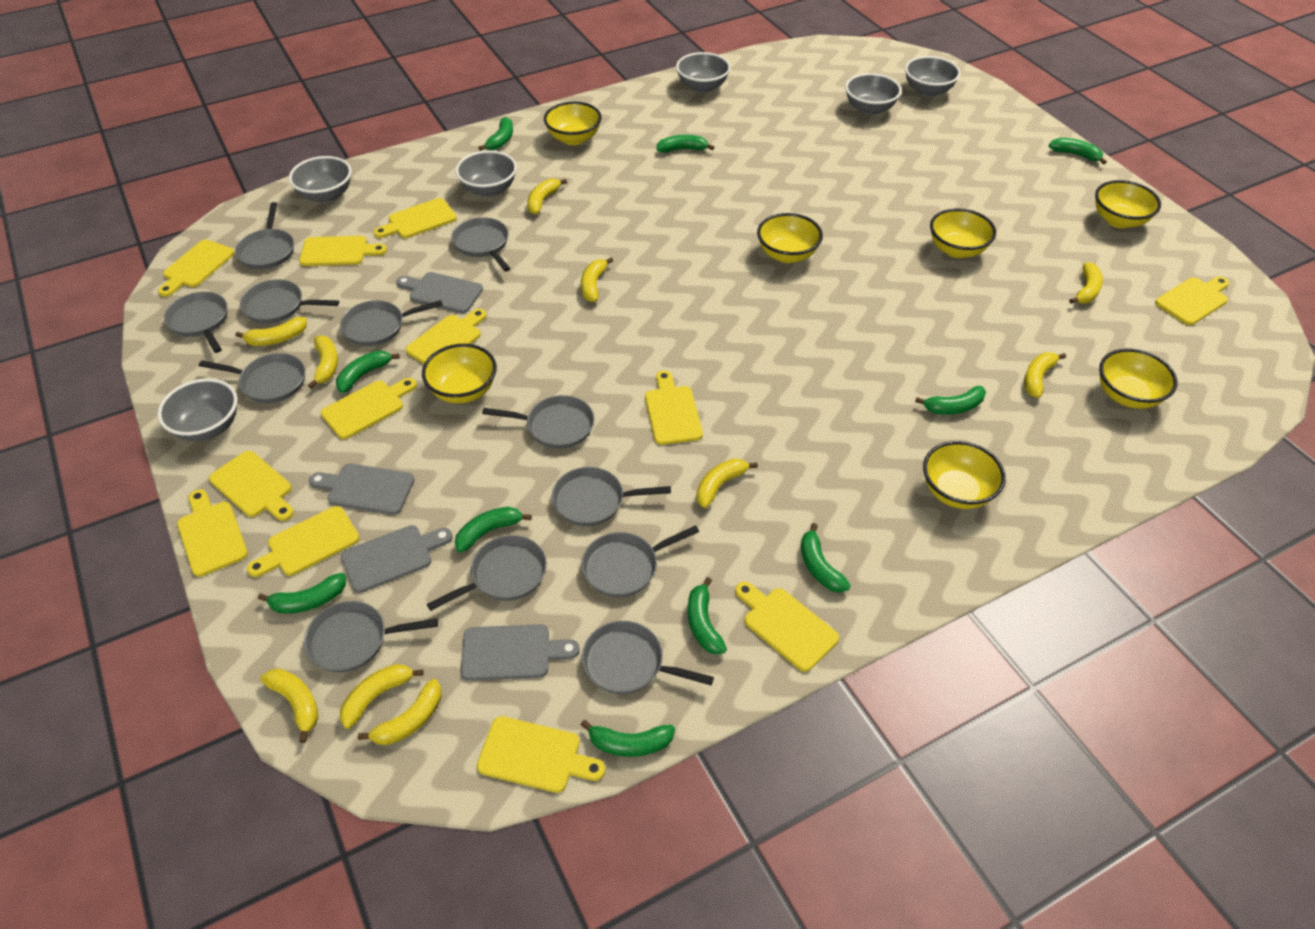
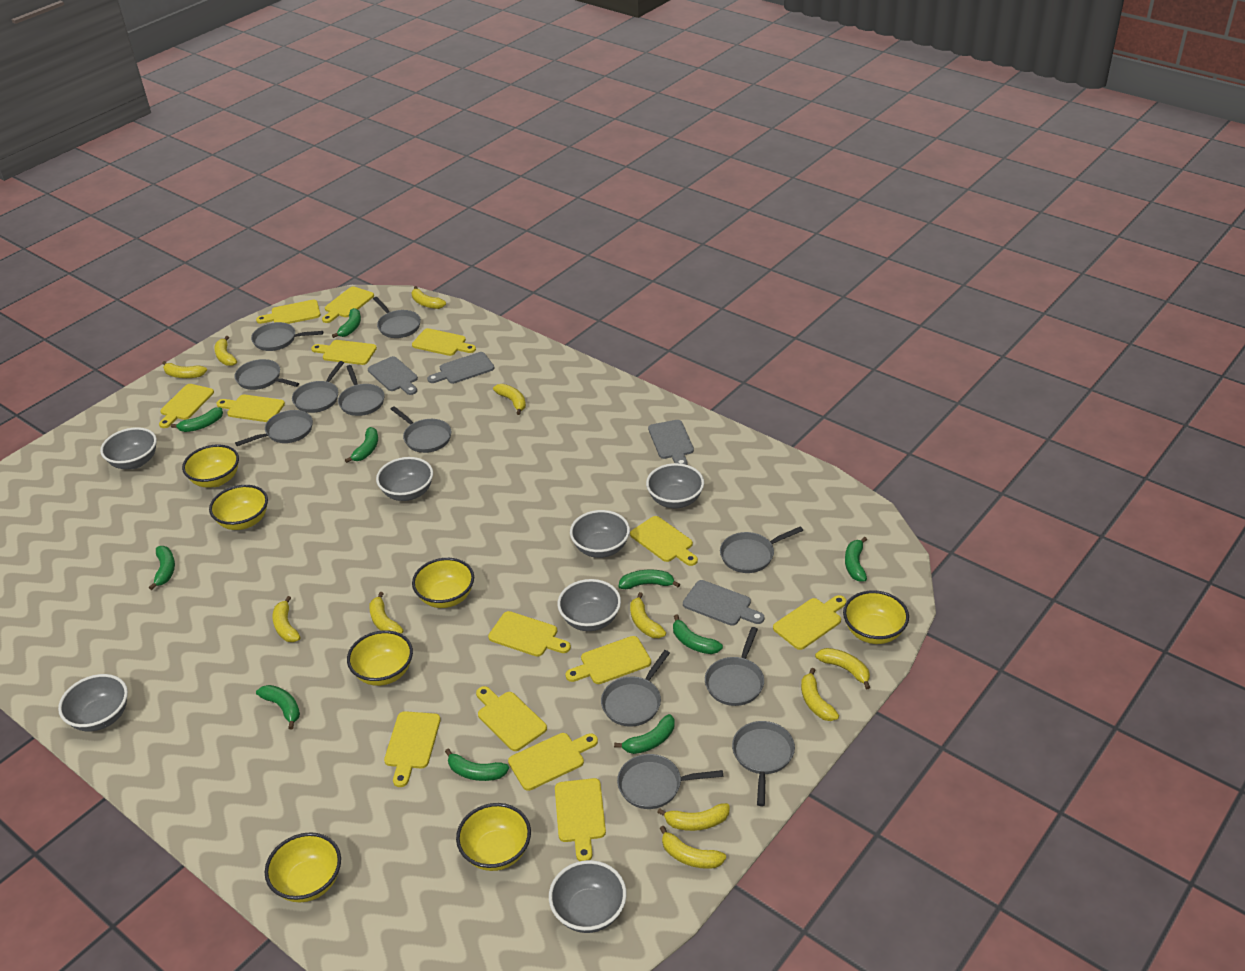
grey bowl: 6 -> 7
yellow banana: 10 -> 11
yellow cutting board: 12 -> 14

